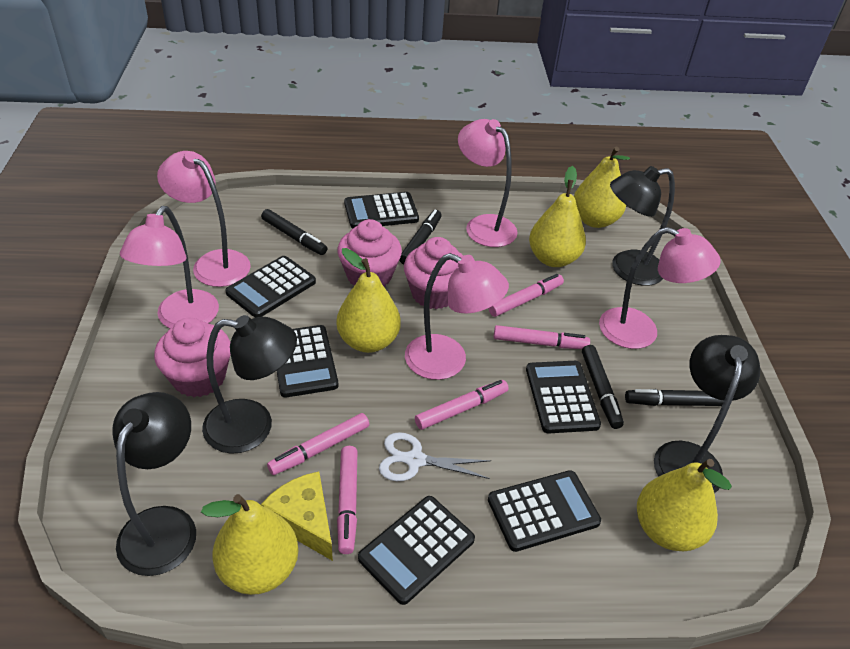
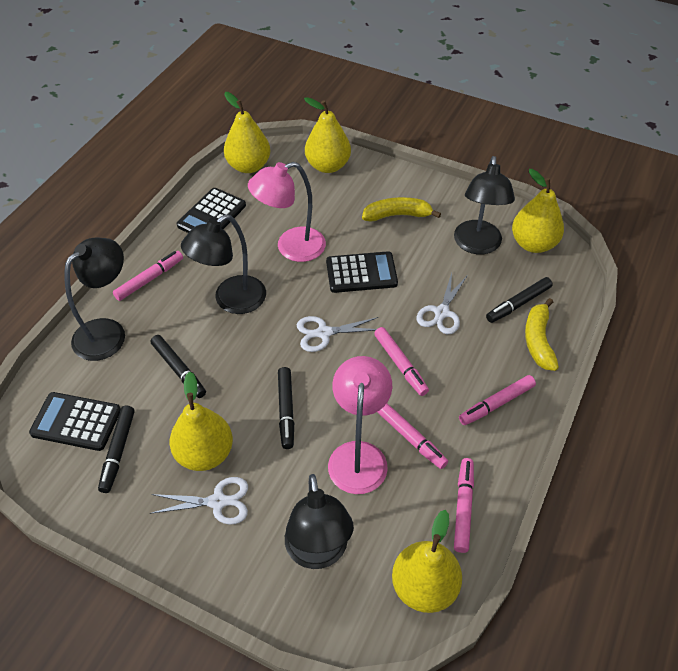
black calculator: 6 -> 3
pink cupcake: 3 -> 0
pink lamp: 5 -> 2
white scissors: 1 -> 3
yellow banana: 0 -> 2
yellow cheese: 1 -> 0

